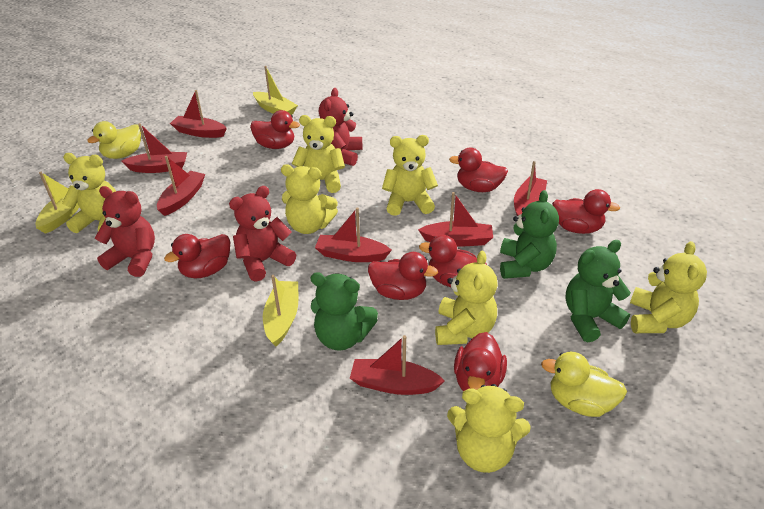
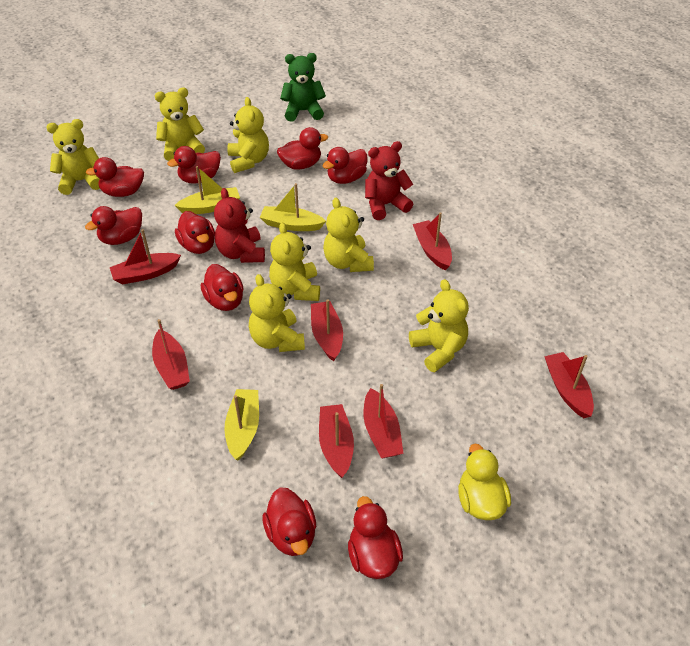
green teddy bear: 3 -> 1
red duck: 7 -> 9
red teddy bear: 3 -> 2
yellow duck: 2 -> 1

